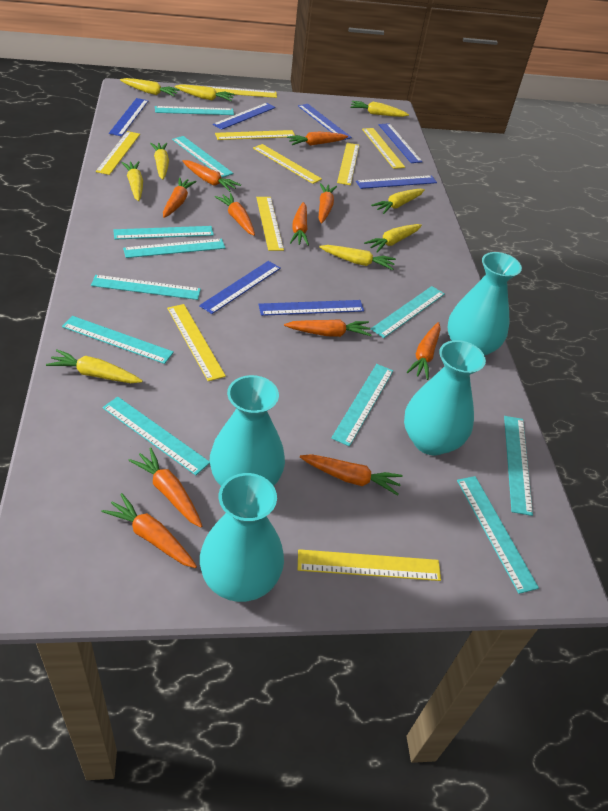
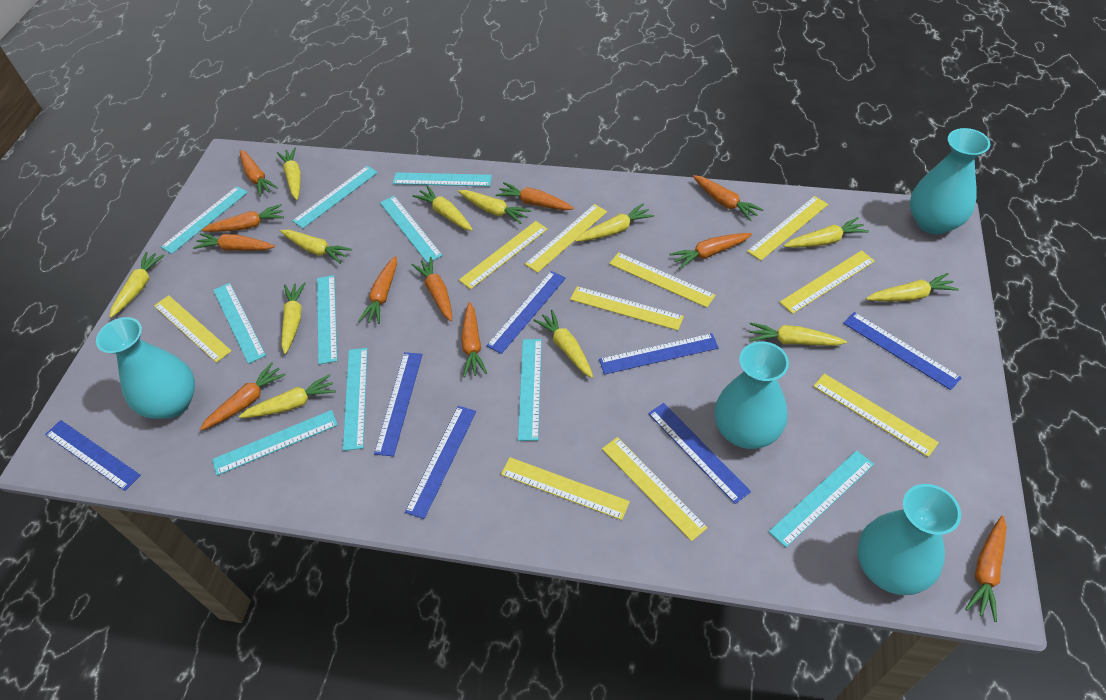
turquoise ruler: 11 -> 10
yellow carrot: 9 -> 12
yellow ruler: 9 -> 10

